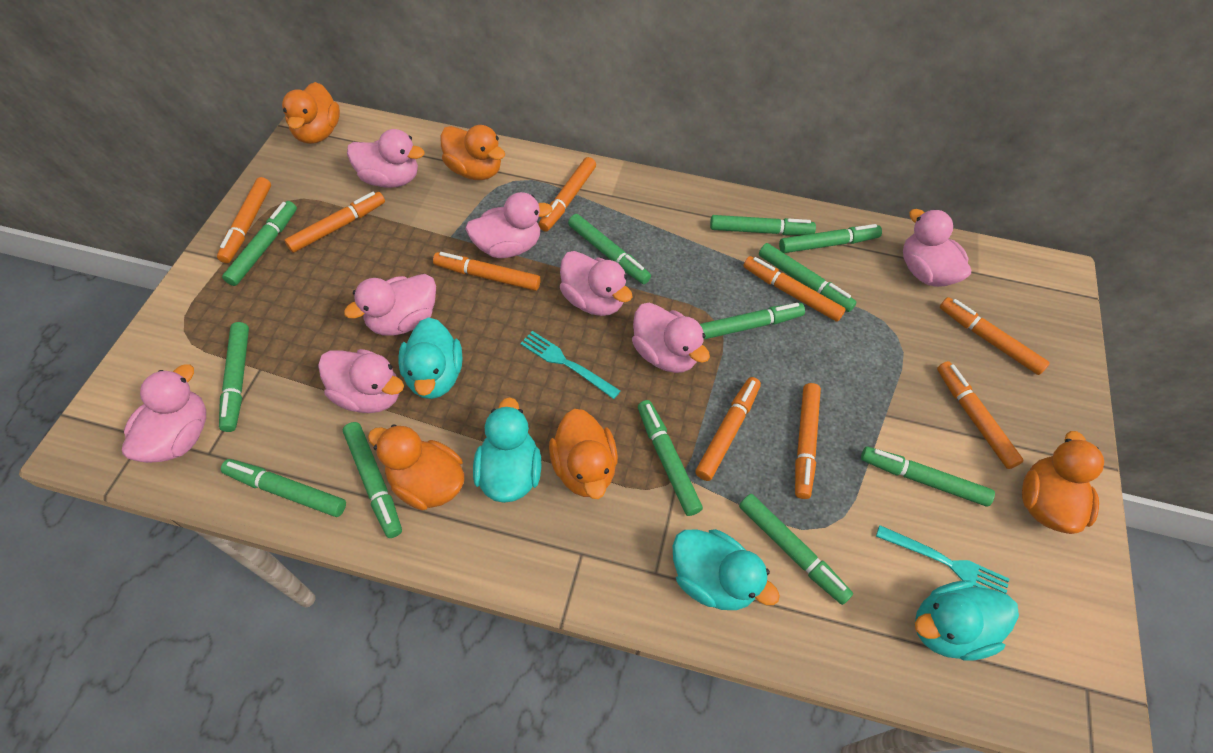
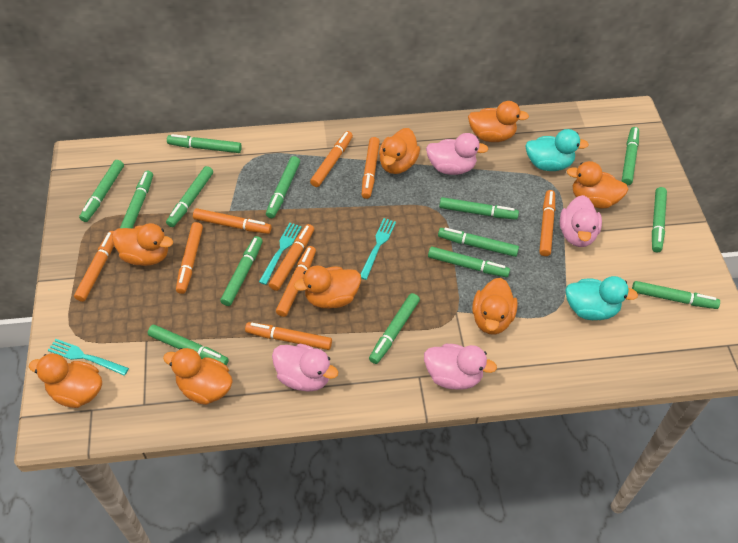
green marker: 12 -> 14
orange duck: 5 -> 8
pink duck: 8 -> 4
turquoise duck: 4 -> 2
turquoise fork: 2 -> 3

